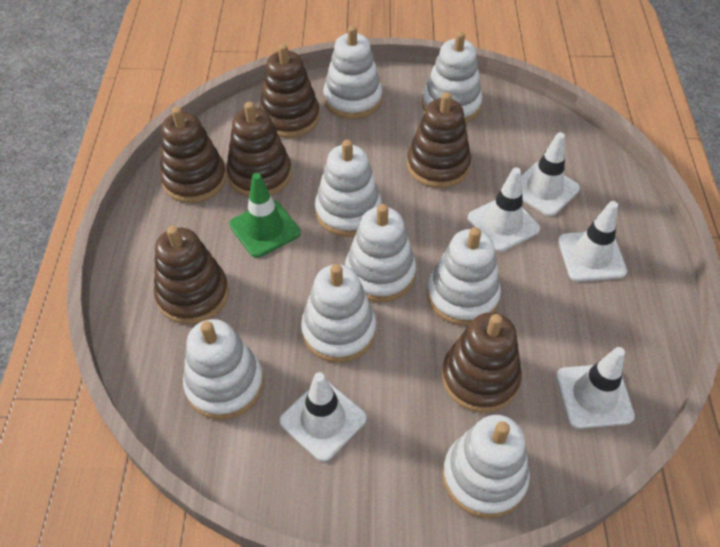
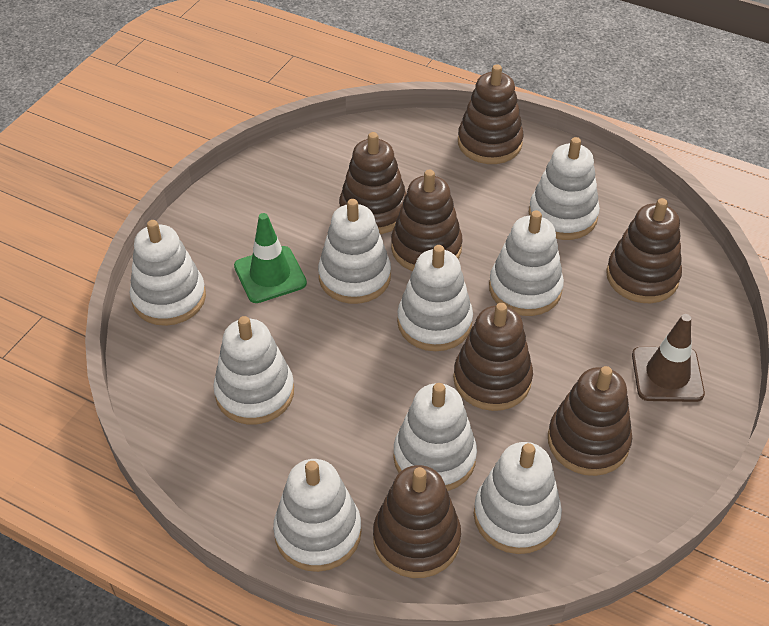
brown stacking toy: 6 -> 7
brown traffic cone: 0 -> 1
white stacking toy: 8 -> 9
white traffic cone: 5 -> 0

